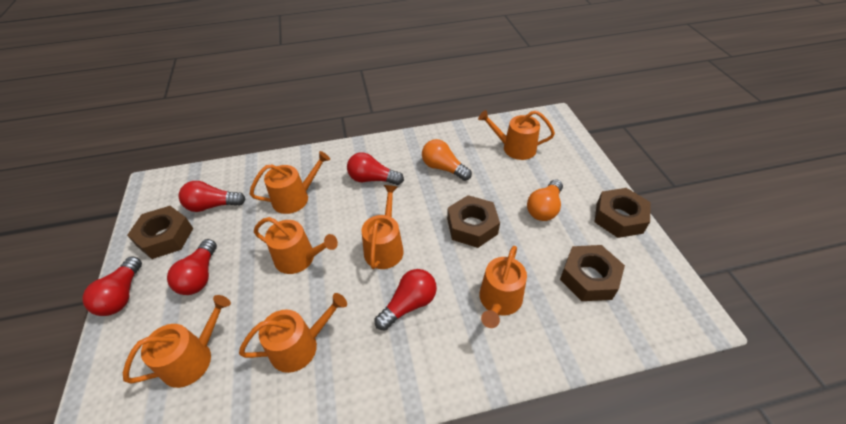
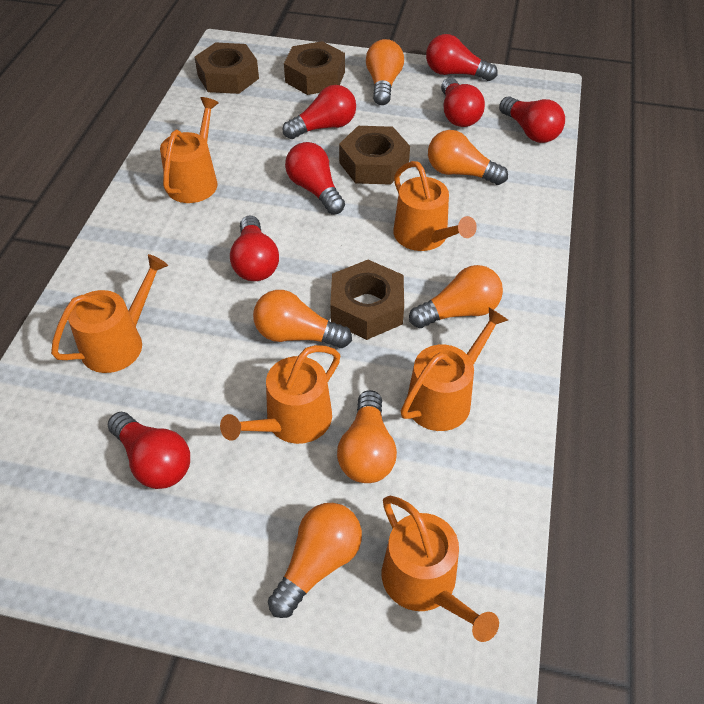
orange light bulb: 2 -> 6
orange watering can: 7 -> 6
red light bulb: 5 -> 7

